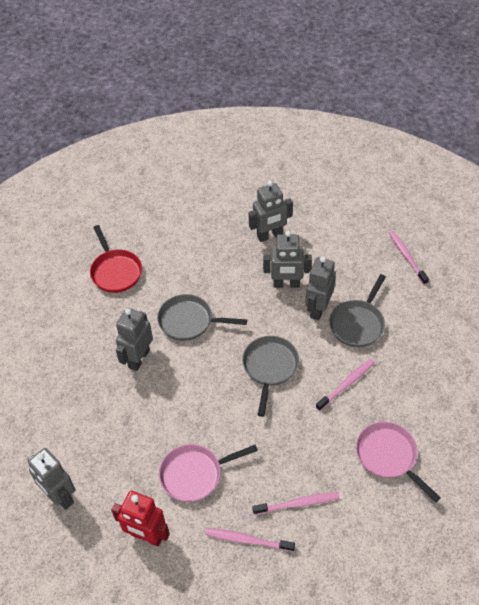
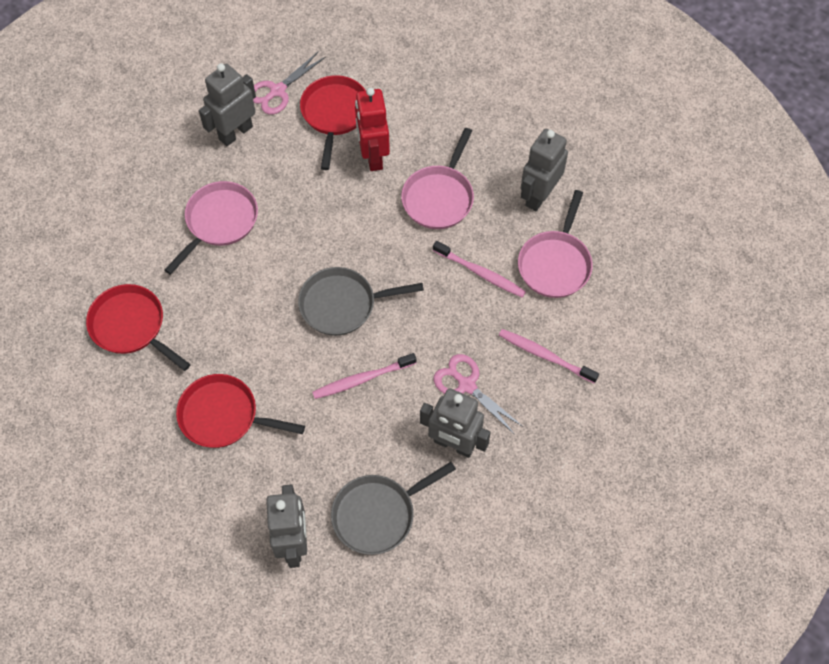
grey pan: 3 -> 2
grey robot: 5 -> 4
pink pan: 2 -> 3
pink scissors: 0 -> 2
pink toothbrush: 4 -> 3
red pan: 1 -> 3

